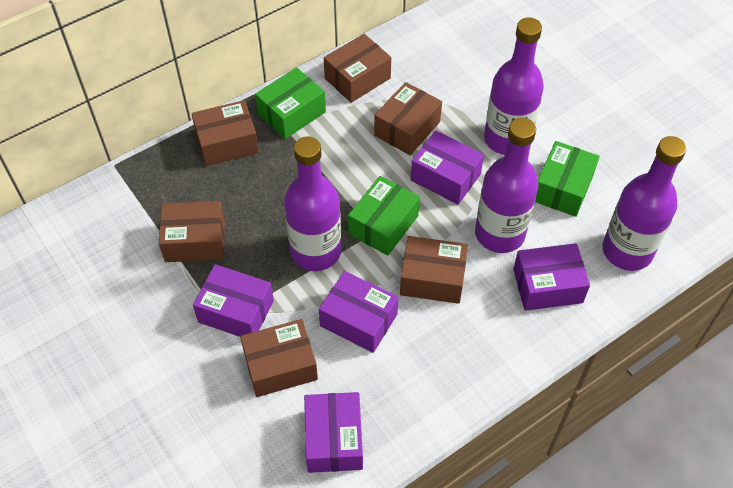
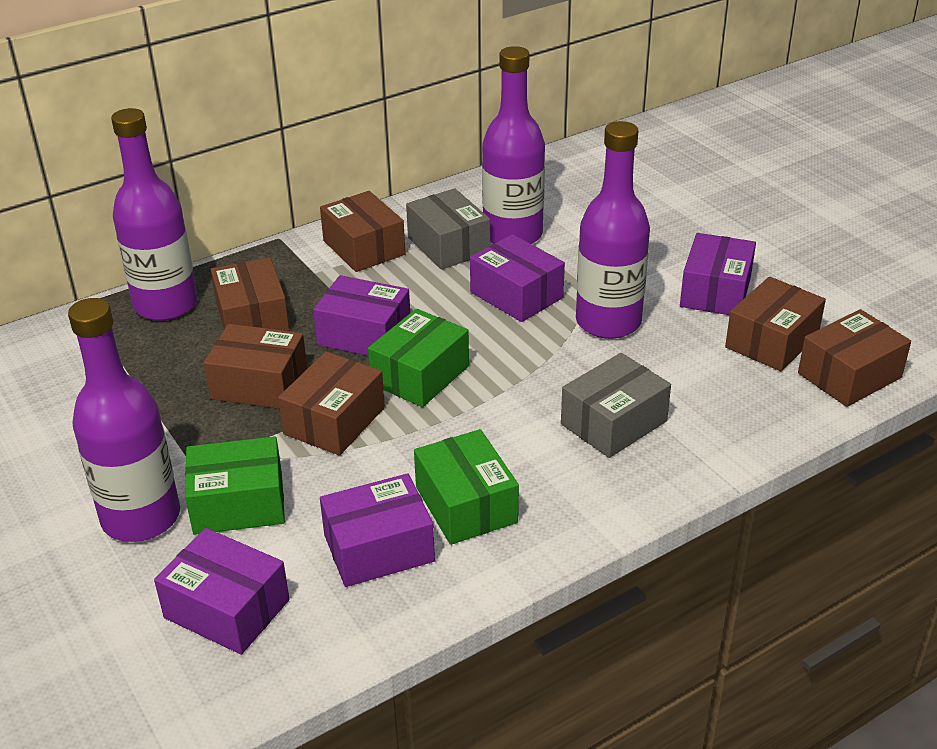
grey box: 0 -> 2

